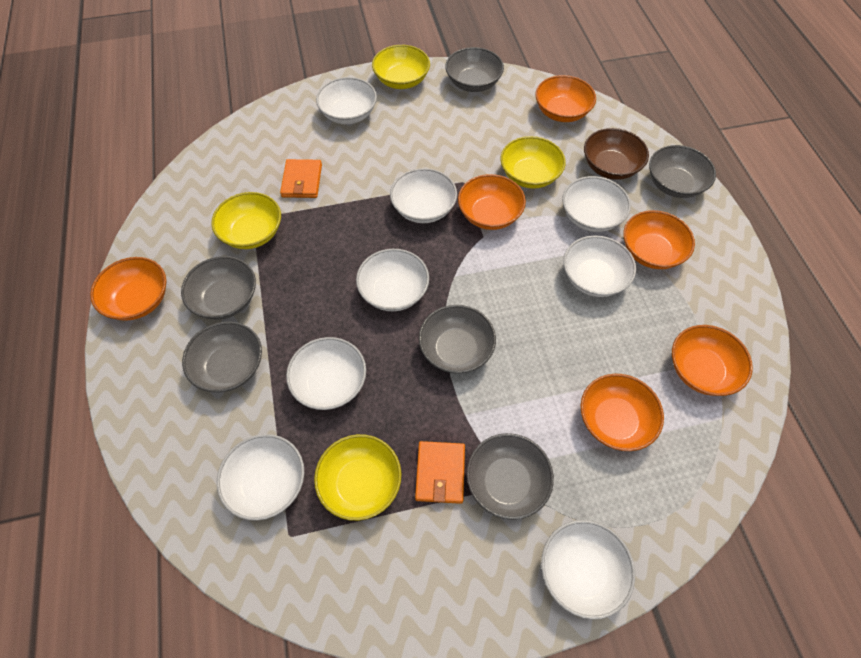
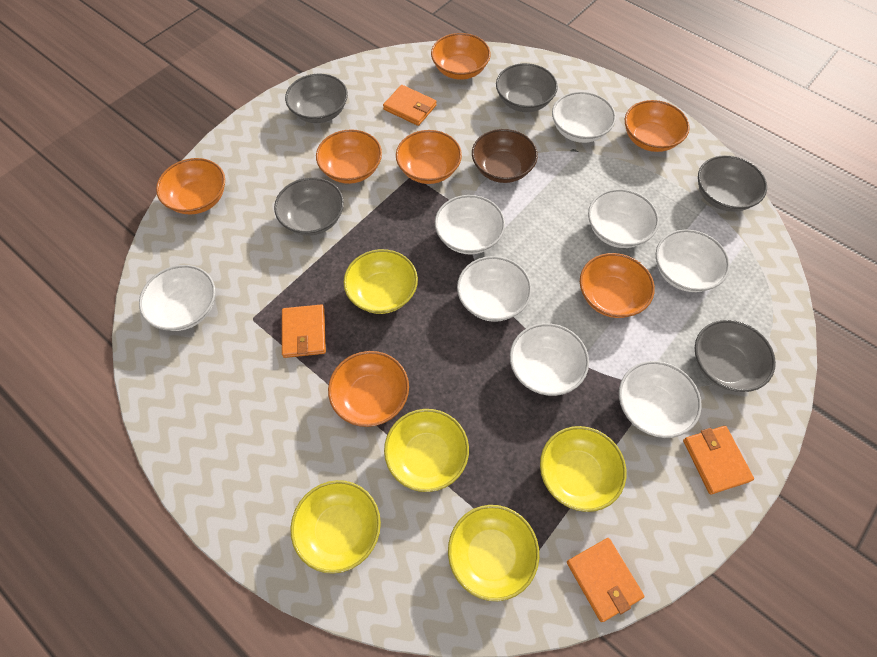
grey bowl: 6 -> 5
orange bowl: 6 -> 7
orange wallet: 2 -> 4
yellow bowl: 4 -> 5

